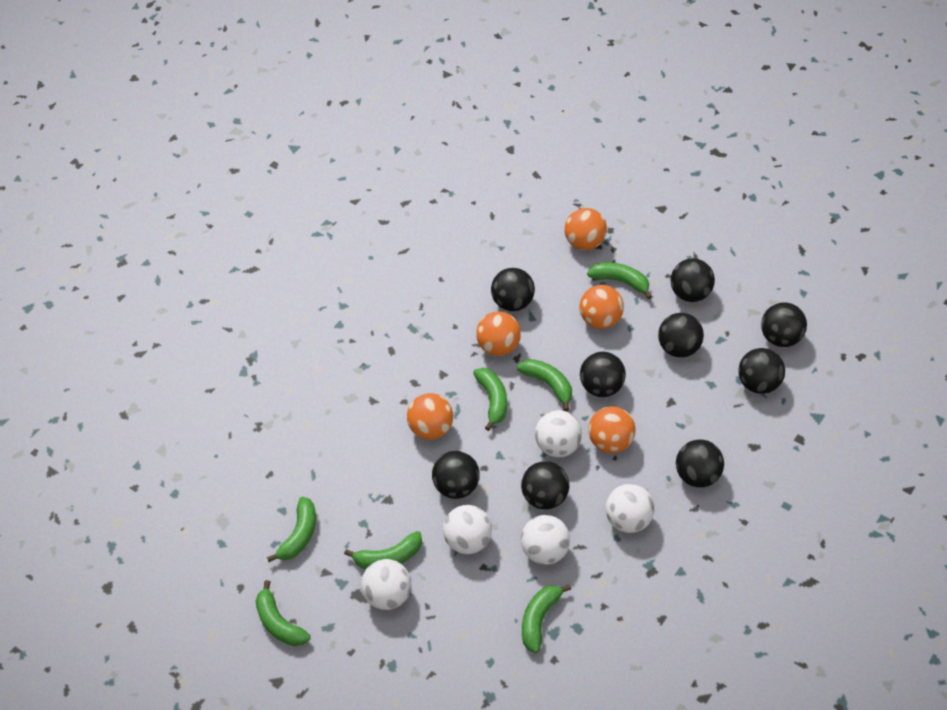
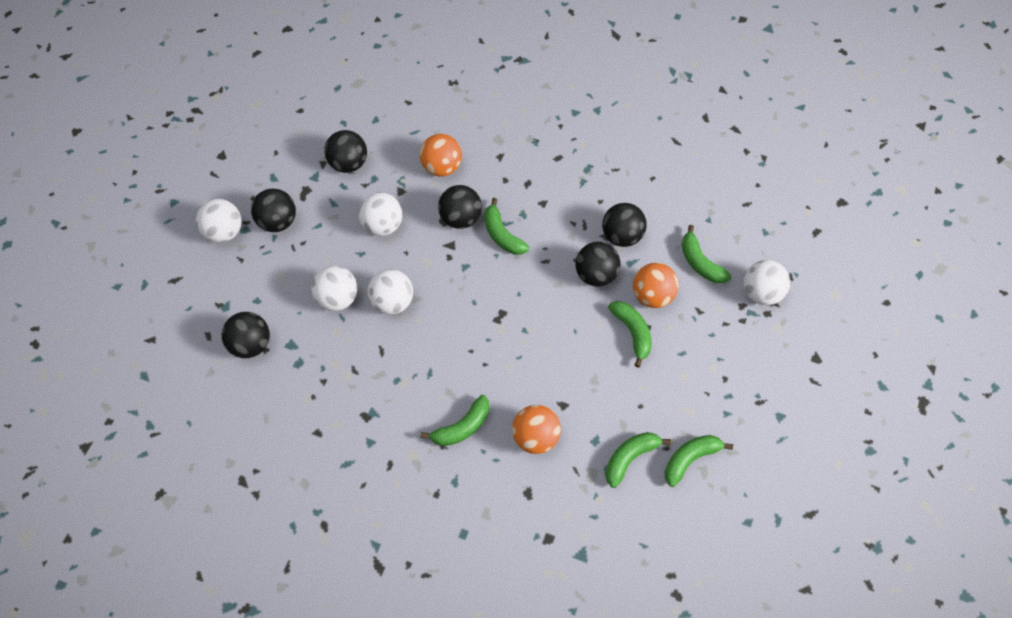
black ball: 9 -> 6
green banana: 7 -> 6
orange ball: 5 -> 3

